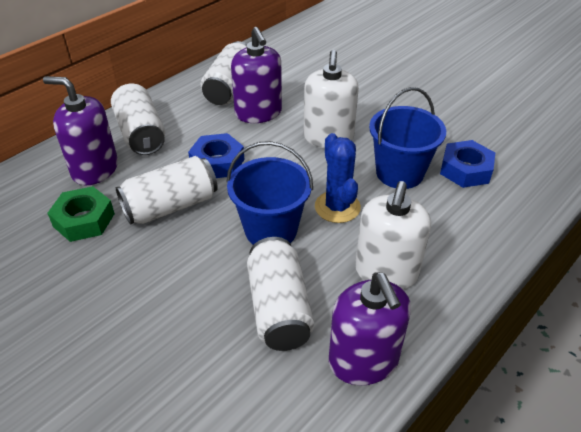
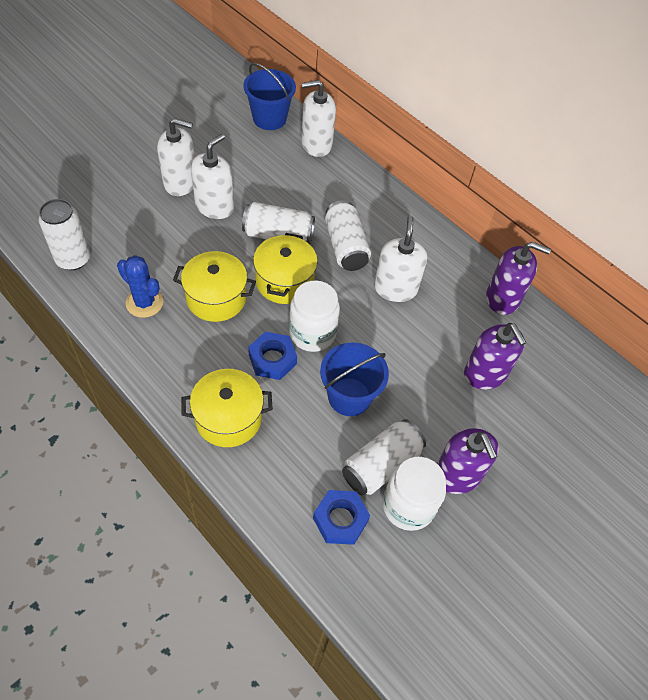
green nut: 1 -> 0
white jar: 0 -> 2
white soap dispenser: 2 -> 4
yellow pot: 0 -> 3

